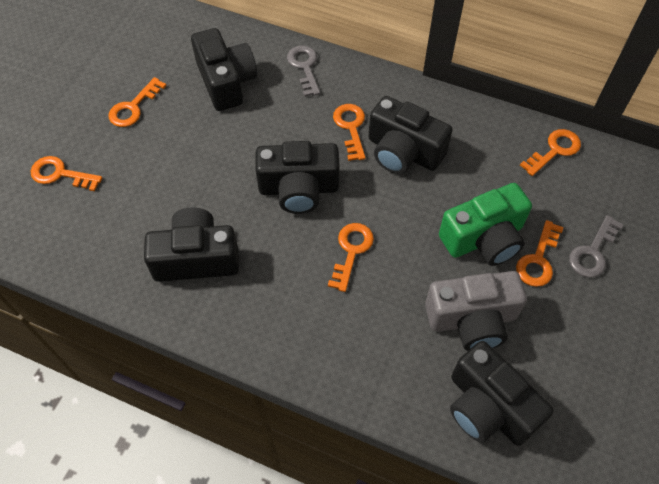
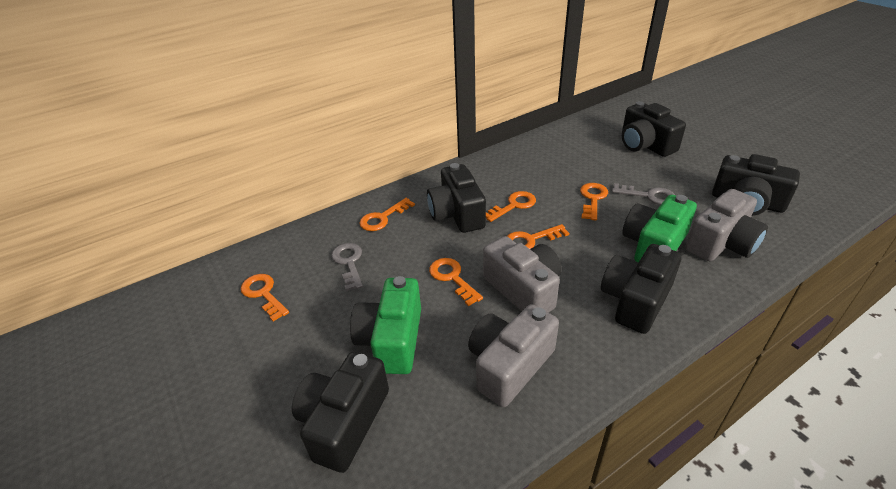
green camera: 1 -> 2
grey camera: 1 -> 3

